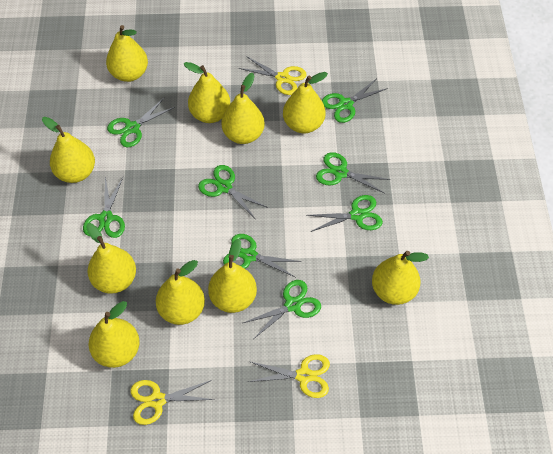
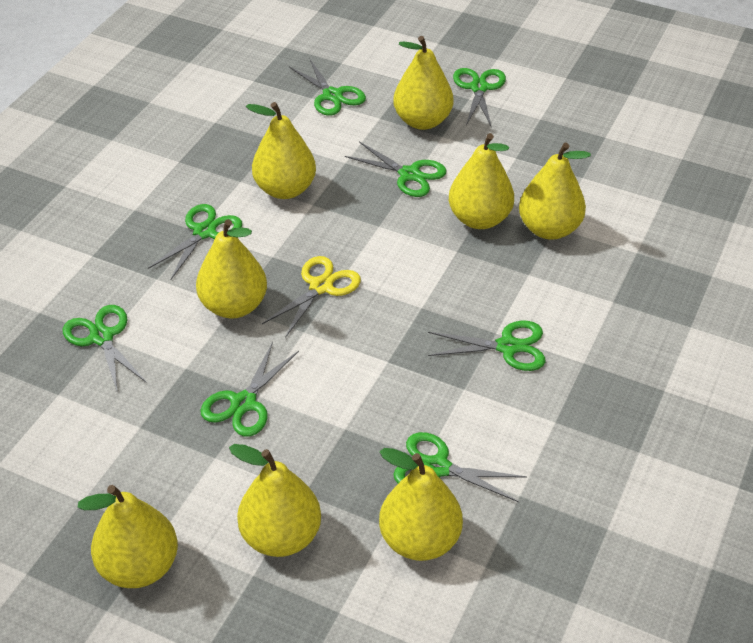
yellow pear: 10 -> 8
yellow scissors: 3 -> 1

